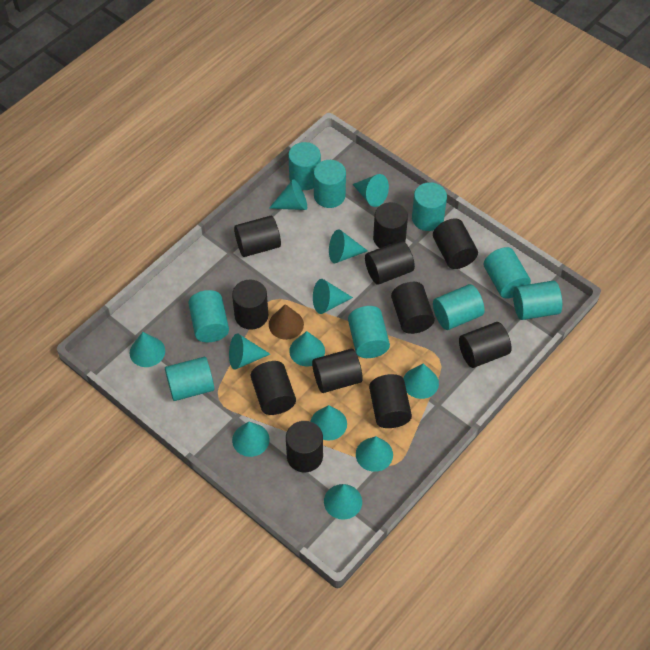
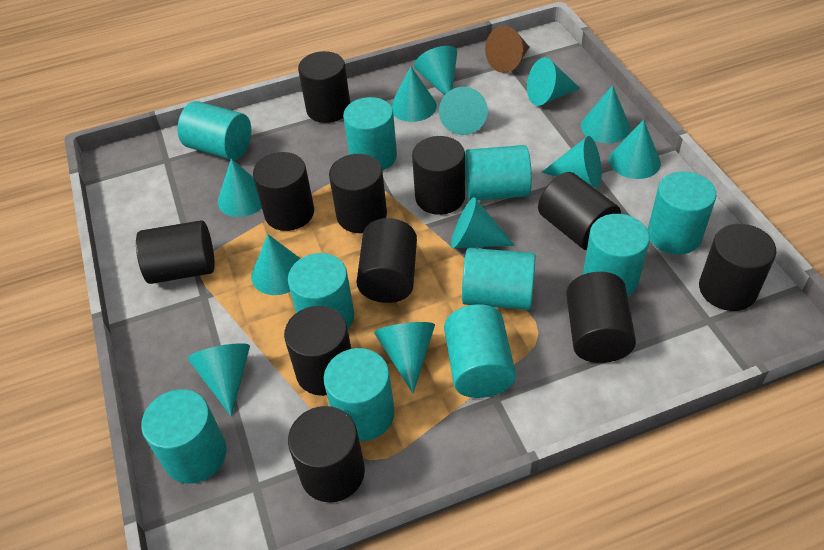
turquoise cylinder: 9 -> 10

